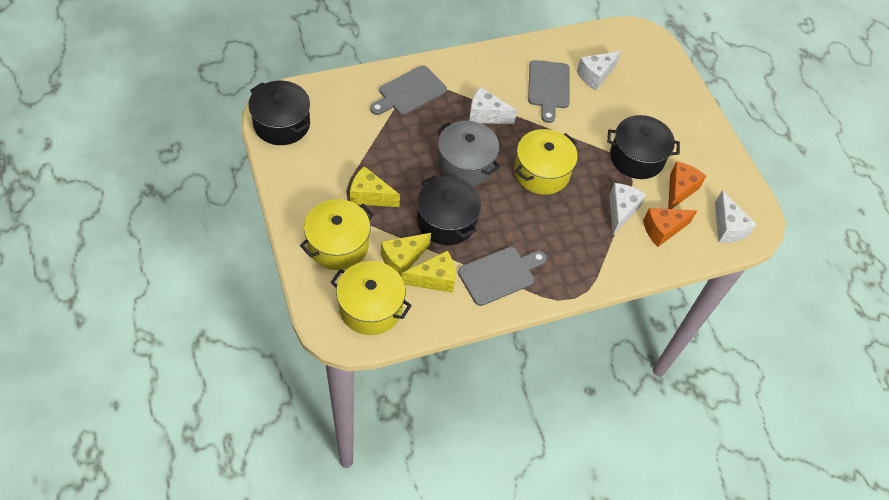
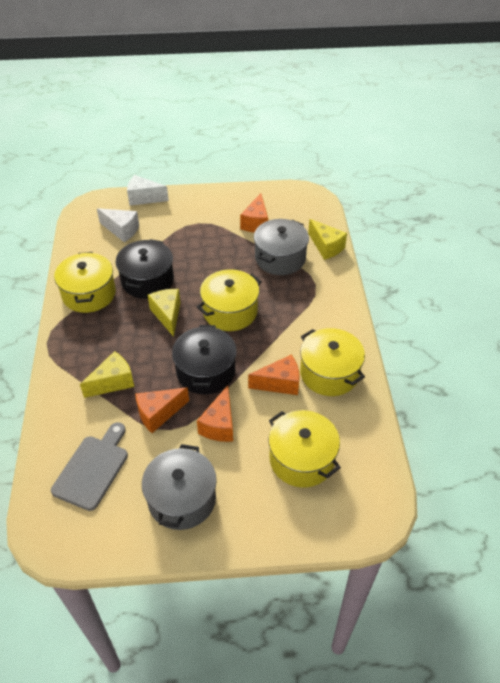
black pot: 3 -> 2
grey cutting board: 3 -> 1
grey pot: 1 -> 2
orange cheese: 2 -> 4
white cheese: 4 -> 2
yellow pot: 3 -> 4

